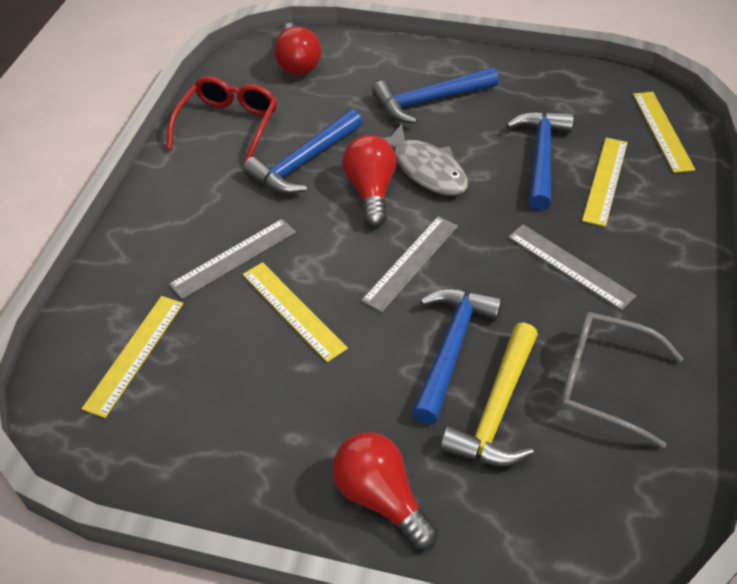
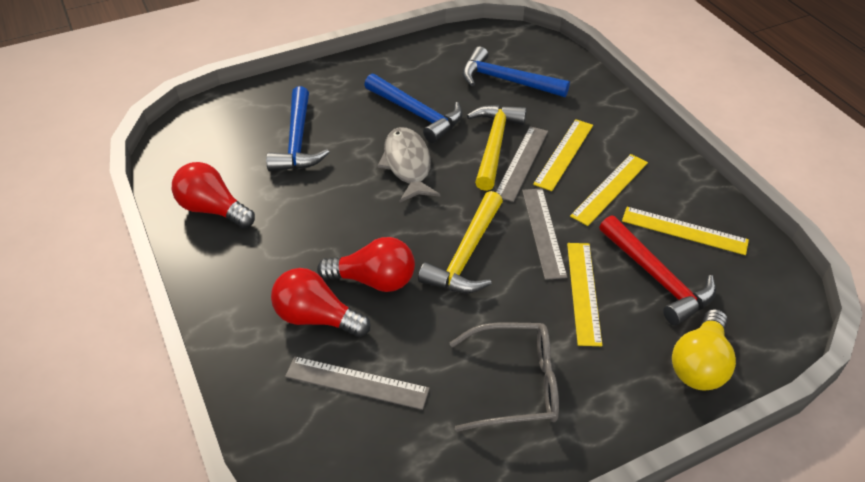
blue hammer: 4 -> 3
red glasses: 1 -> 0
red hammer: 0 -> 1
yellow hammer: 1 -> 2
yellow light bulb: 0 -> 1

